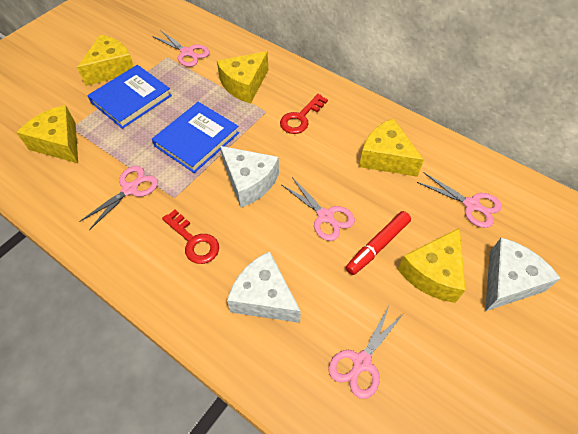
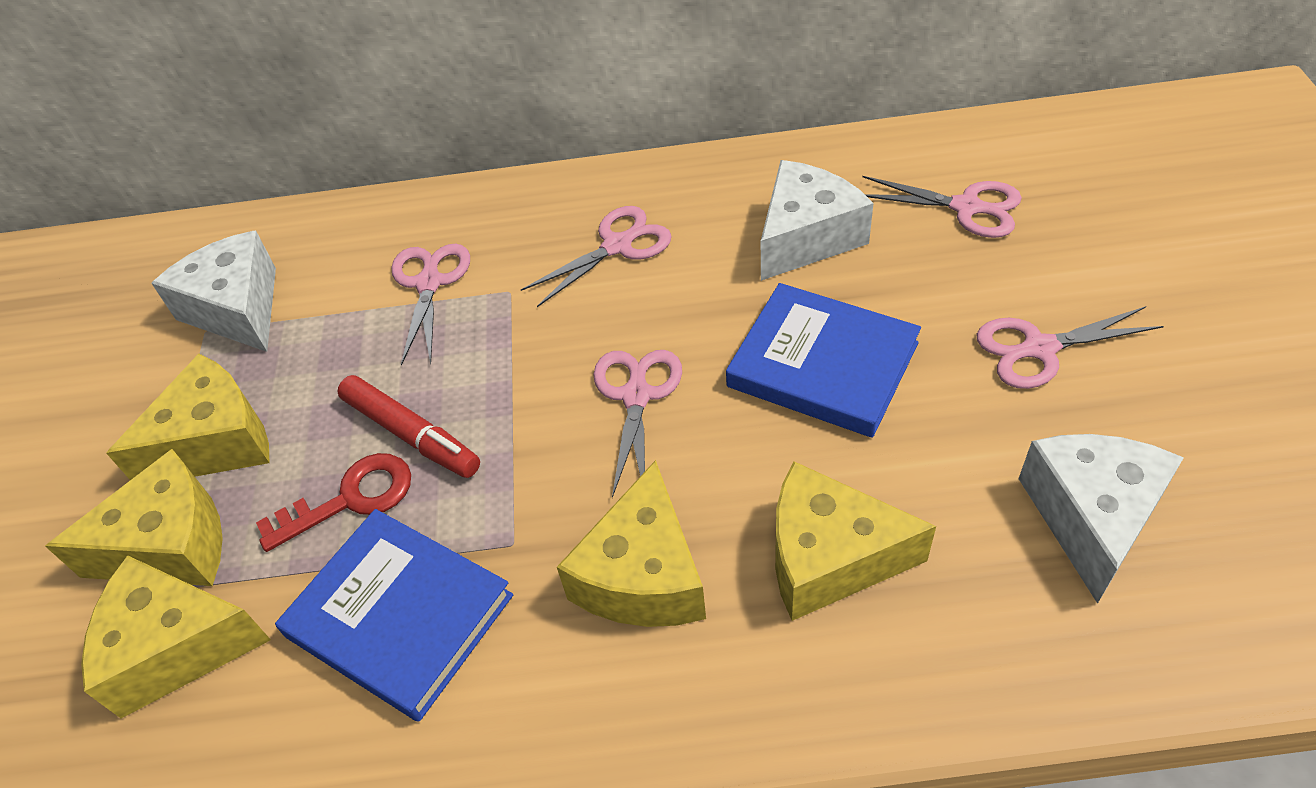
red key: 2 -> 1

